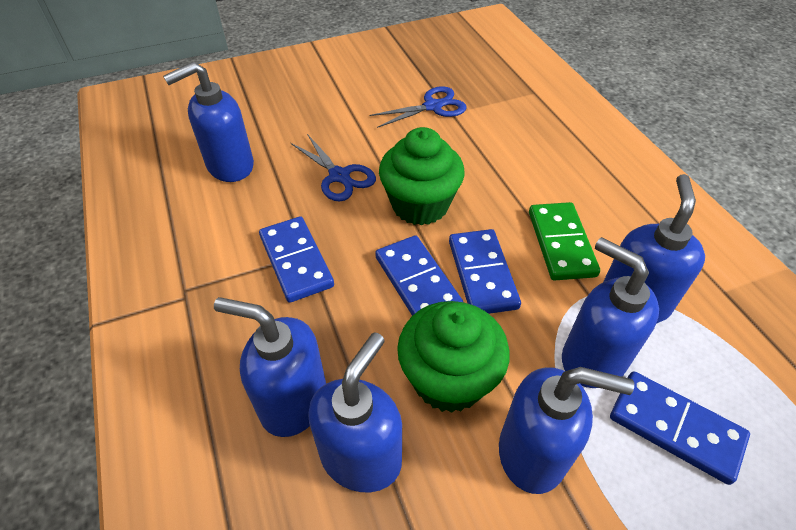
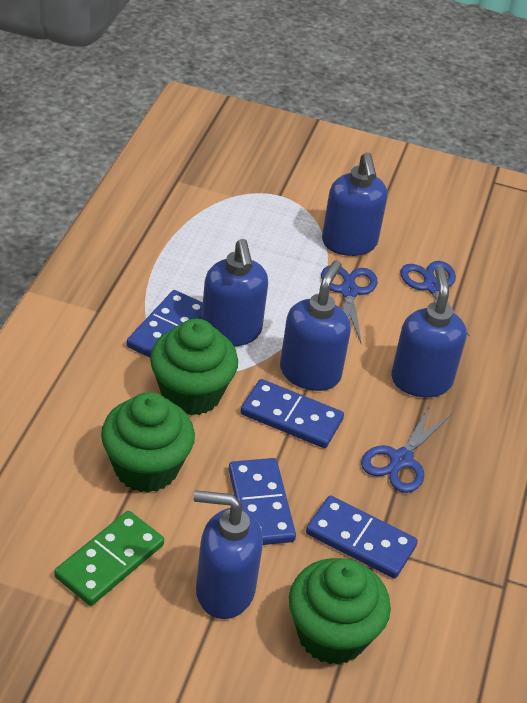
blue scissors: 2 -> 3
blue soap dispenser: 6 -> 5
green cupcake: 2 -> 3

